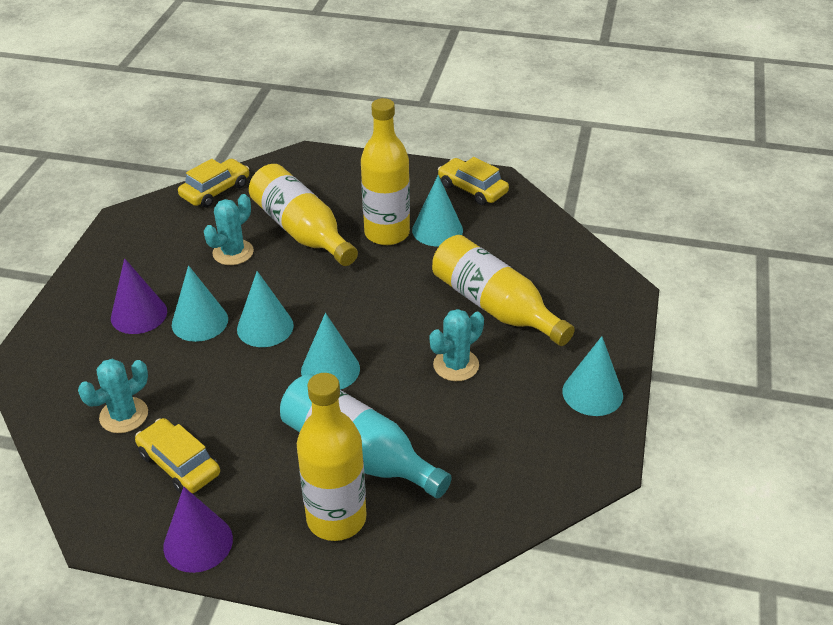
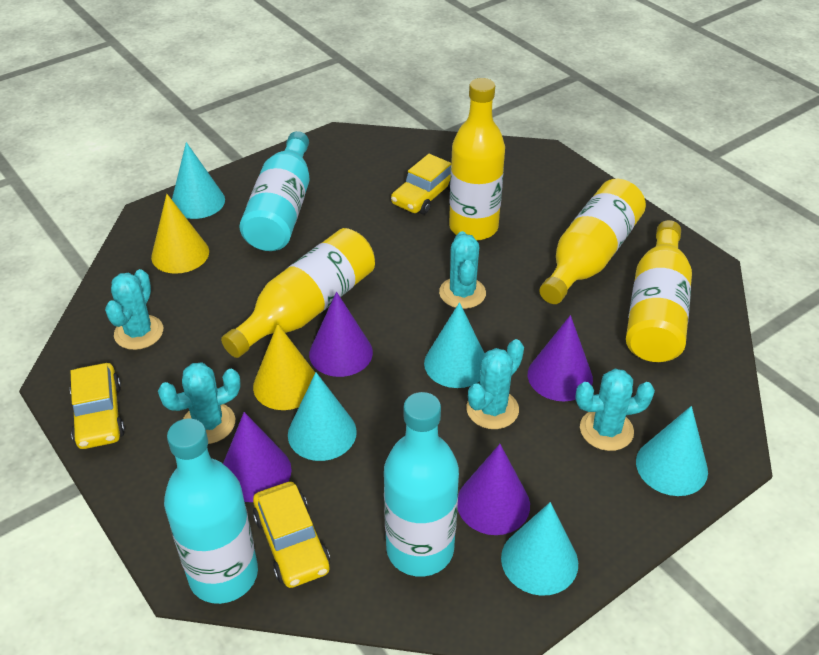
purple cone: 2 -> 4
turquoise bottle: 1 -> 3
turquoise cactus: 3 -> 5
yellow cone: 0 -> 2

